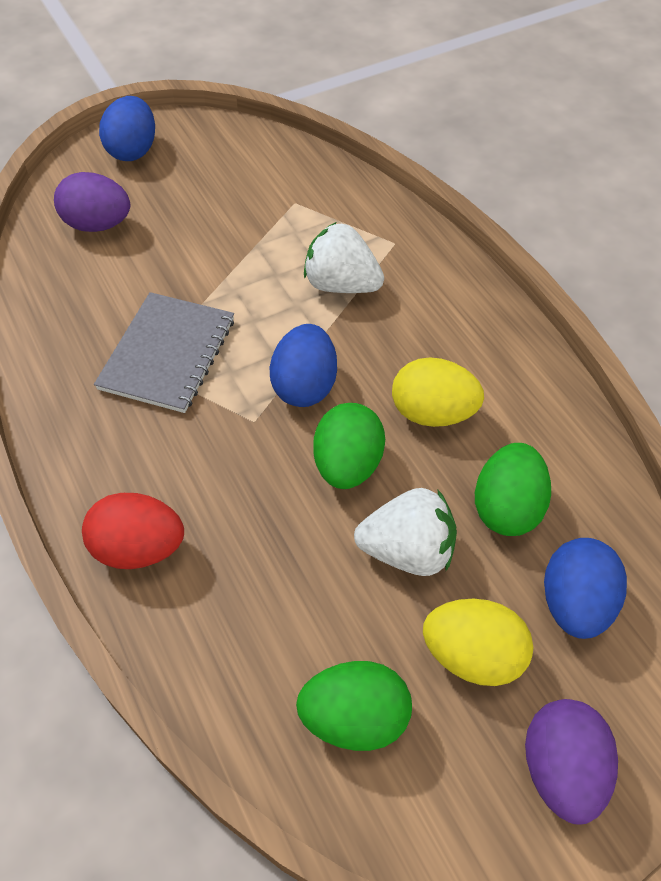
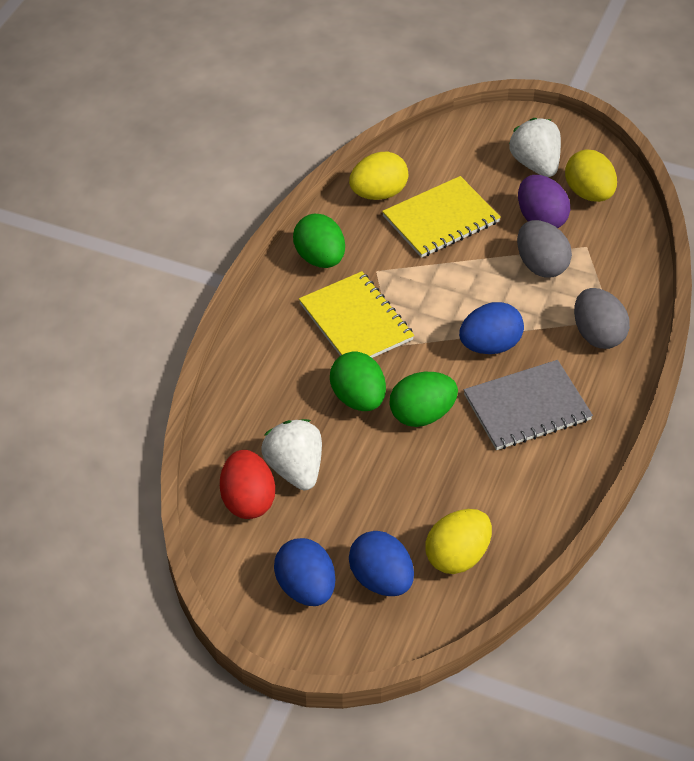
grey egg: 0 -> 2
purple egg: 2 -> 1
yellow egg: 2 -> 3
yellow notebook: 0 -> 2

